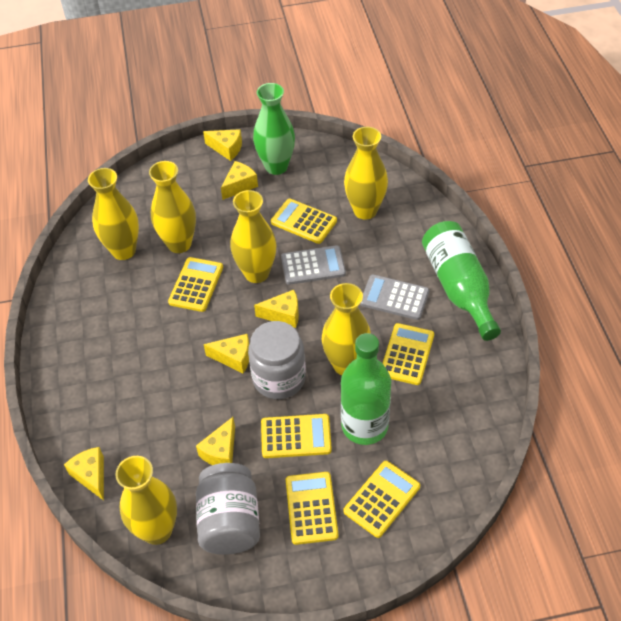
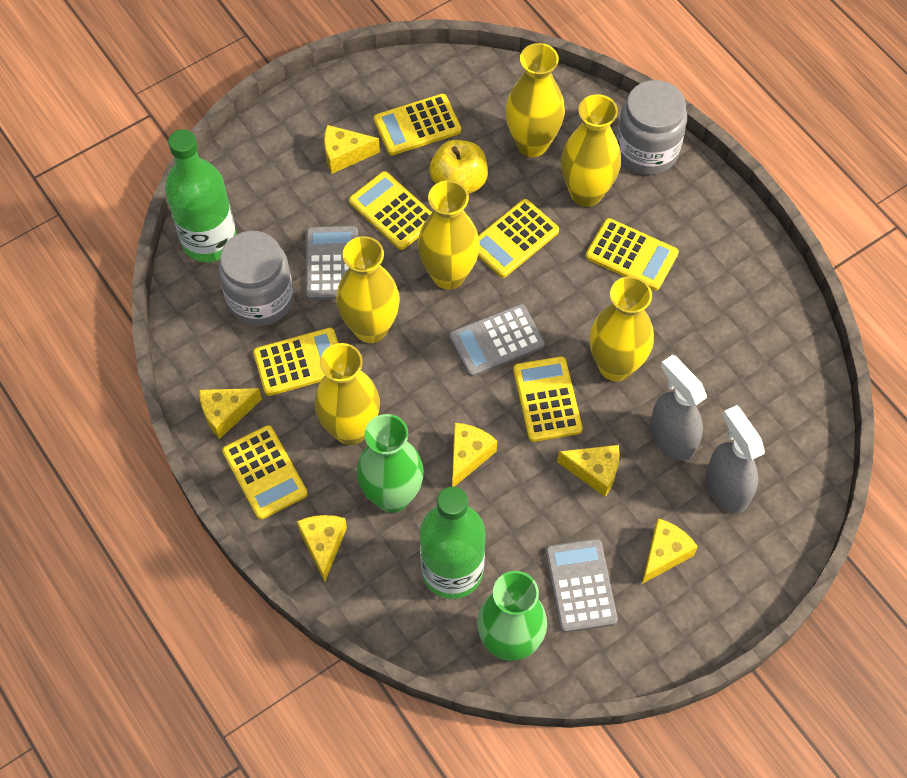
green vase: 1 -> 2
grey calculator: 2 -> 3
grey spray bottle: 0 -> 2
yellow apple: 0 -> 1
yellow calculator: 6 -> 7

